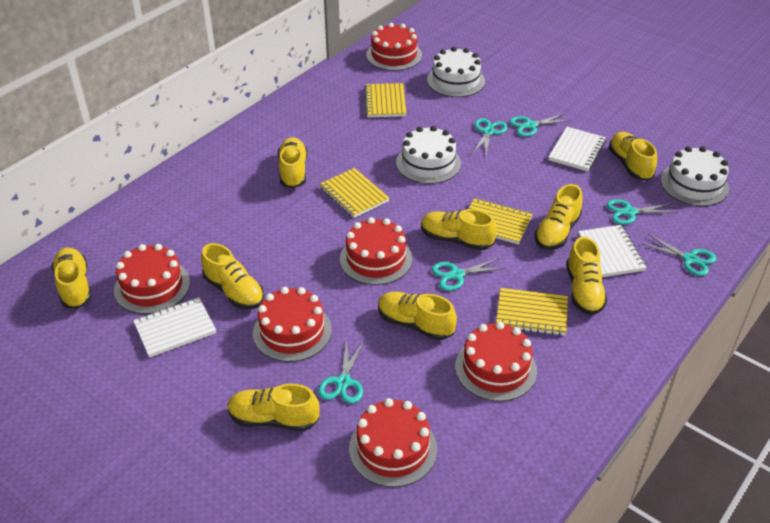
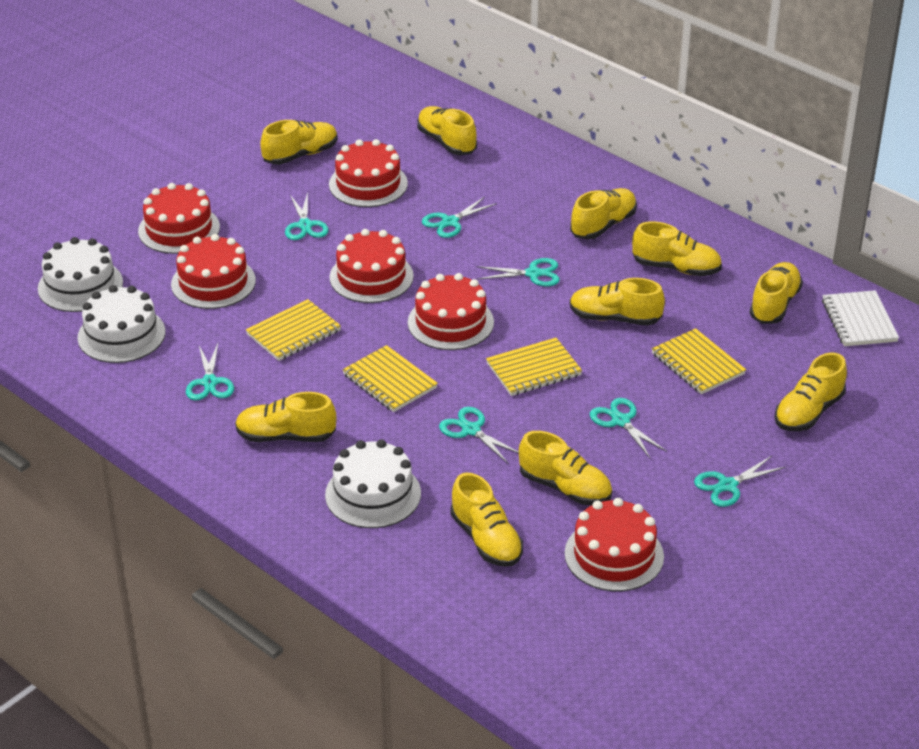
turquoise scissors: 6 -> 7
white notebook: 3 -> 1
yellow shoe: 9 -> 10

